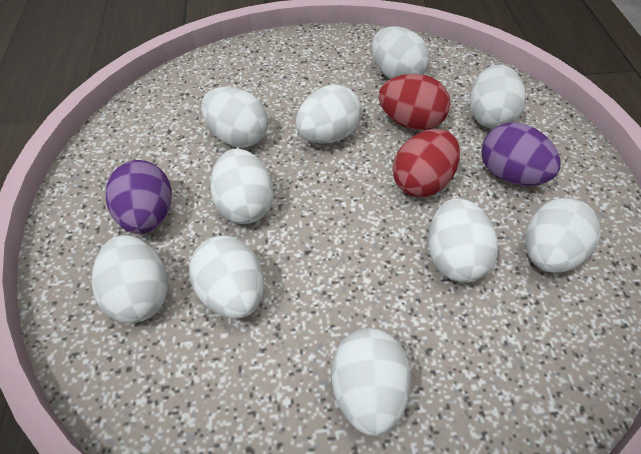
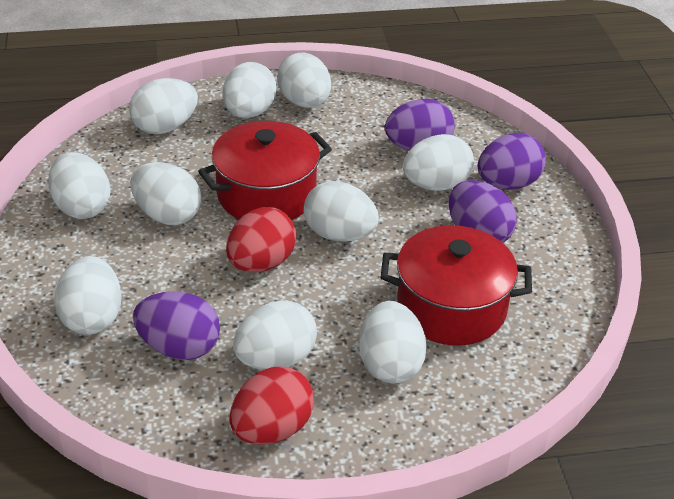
purple egg: 2 -> 4
red pot: 0 -> 2

